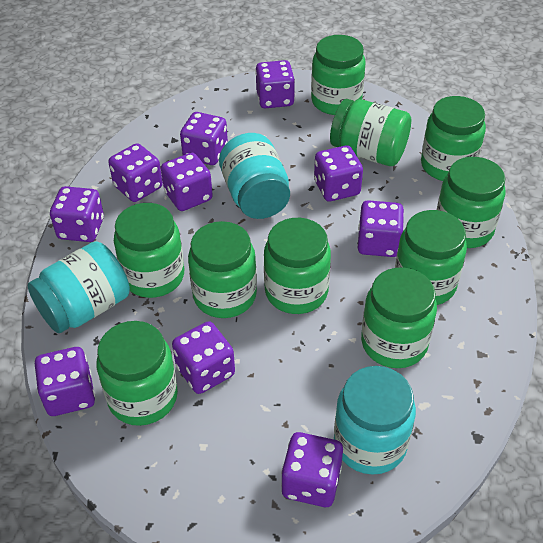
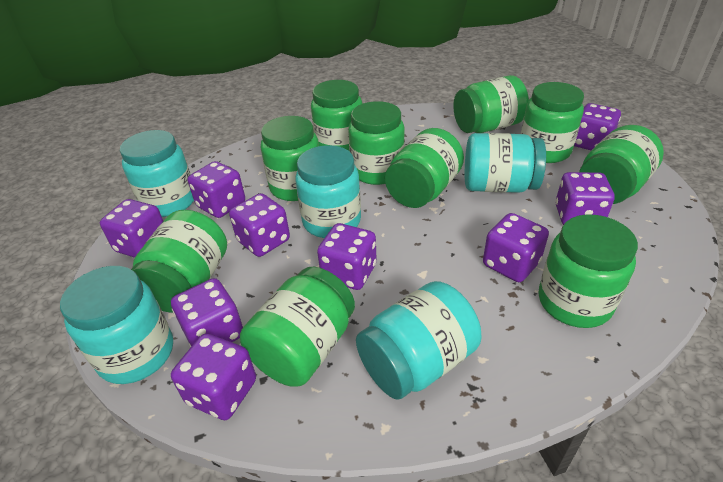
purple dice: 10 -> 9
turquoise jar: 3 -> 5

